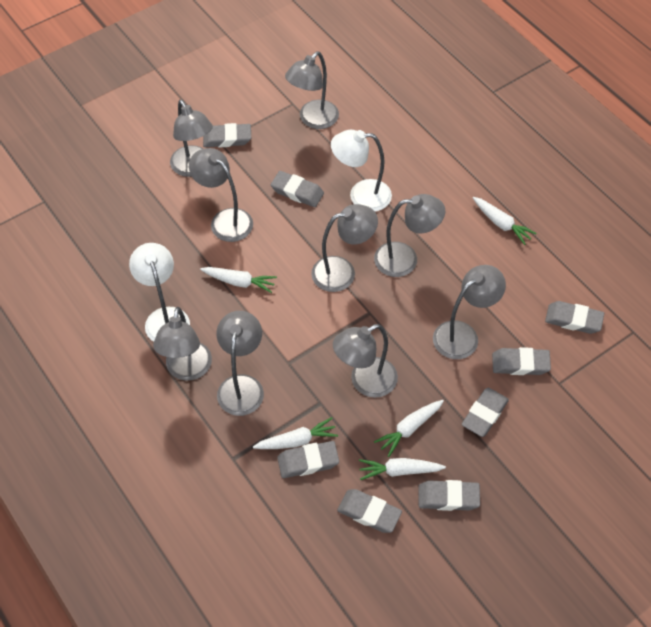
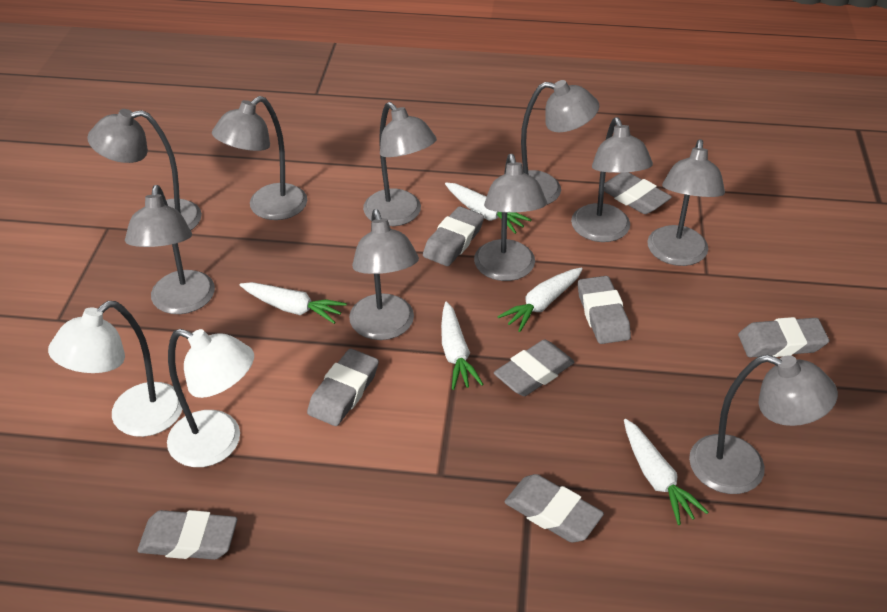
grey lamp: 9 -> 10

